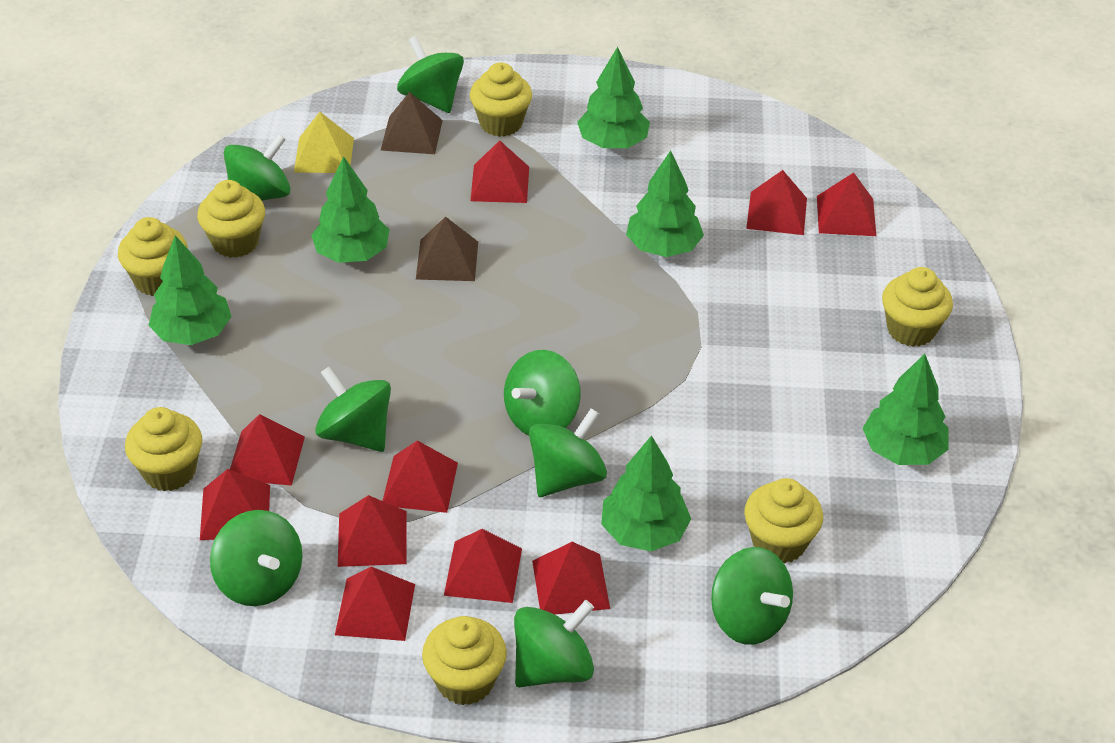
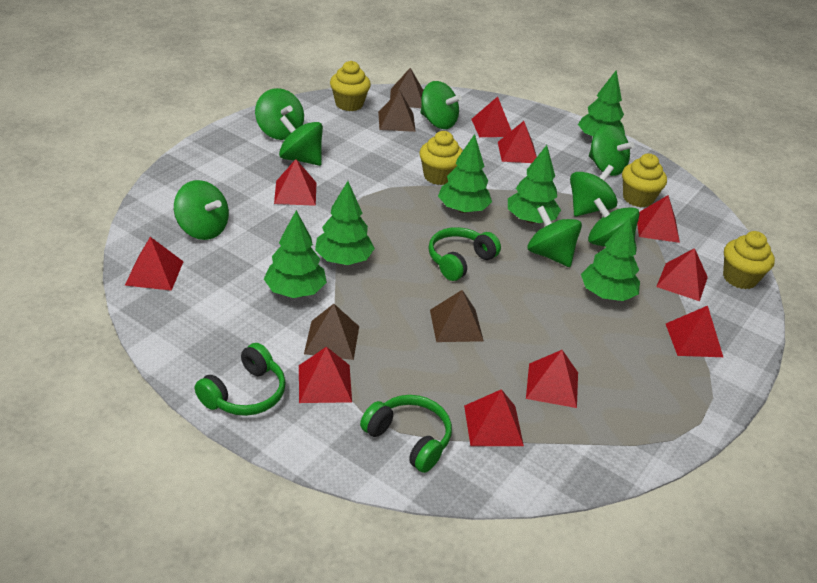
brown pyramid: 2 -> 4
green headphones: 0 -> 3
yellow cupcake: 7 -> 4
yellow pyramid: 1 -> 0

